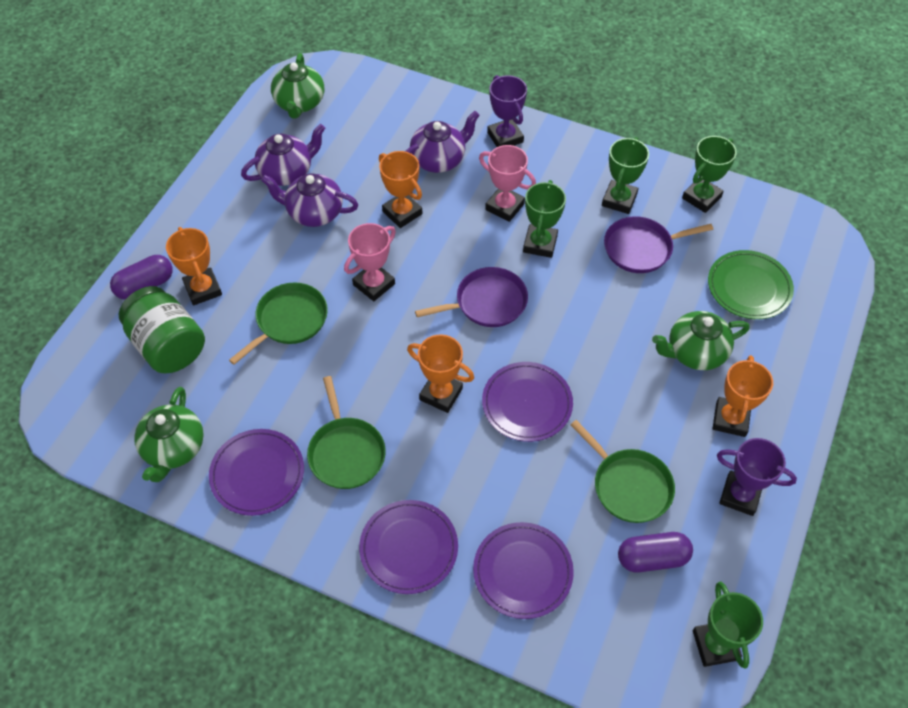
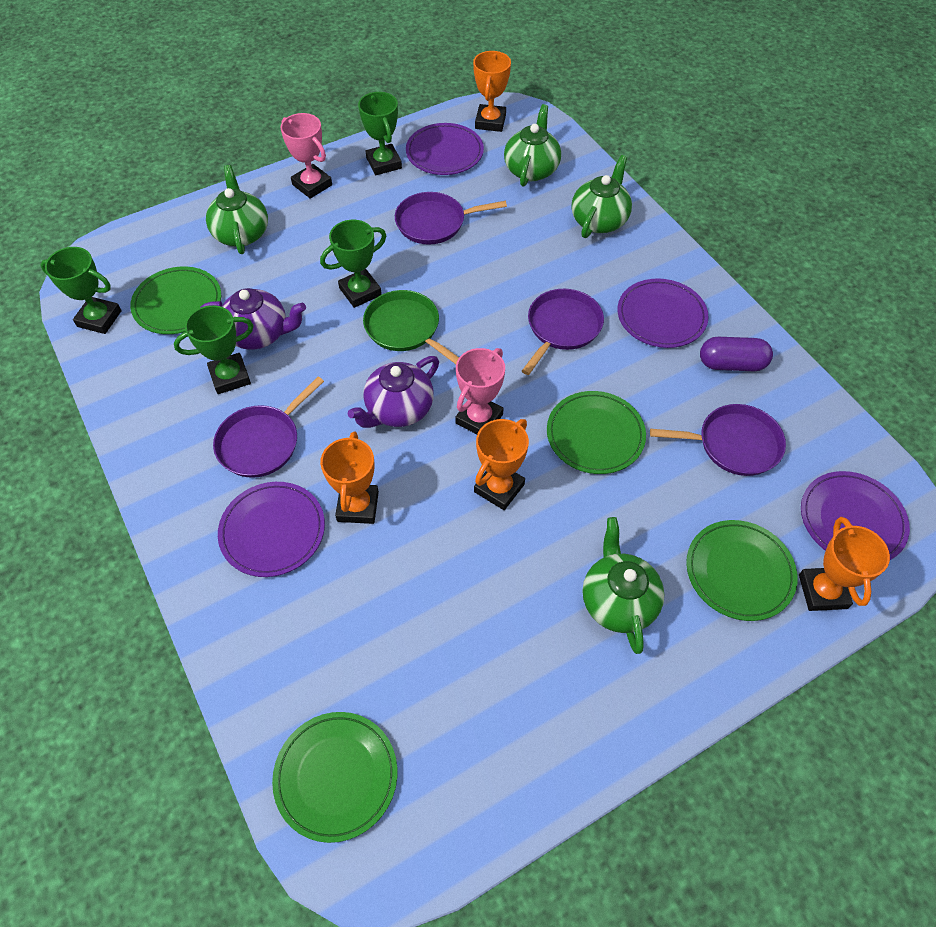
green jar: 1 -> 0
green pan: 3 -> 1
green plate: 1 -> 4
green teapot: 3 -> 4
purple capsule: 2 -> 1
purple pan: 2 -> 4
purple teapot: 3 -> 2
purple trophy: 2 -> 0

